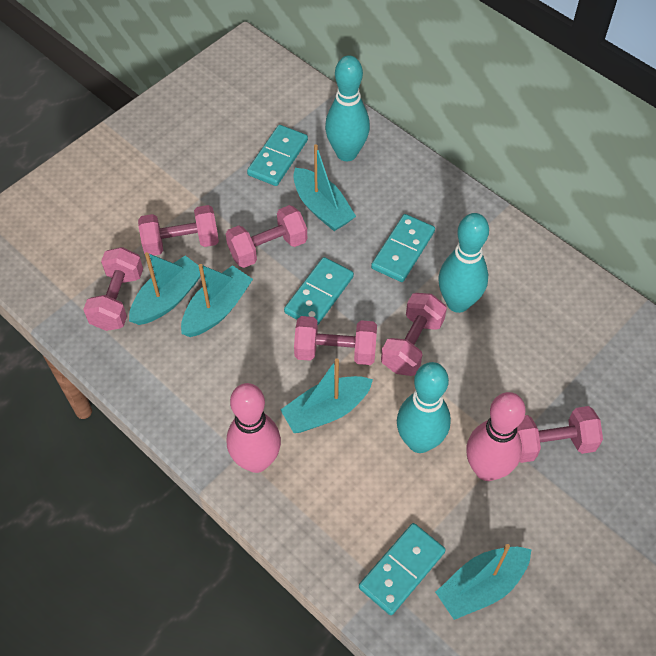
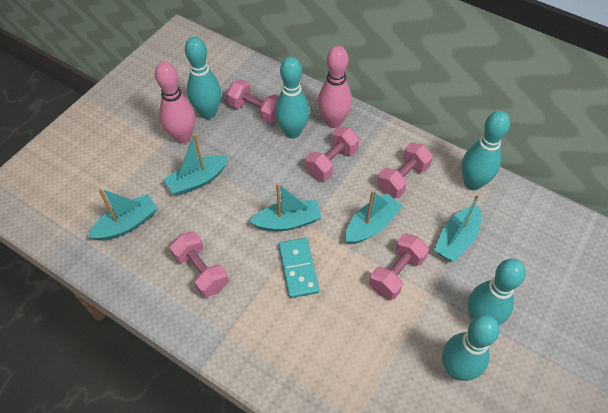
pink dumbbell: 6 -> 5
turquoise bowling pin: 3 -> 5
turquoise domino: 4 -> 1

